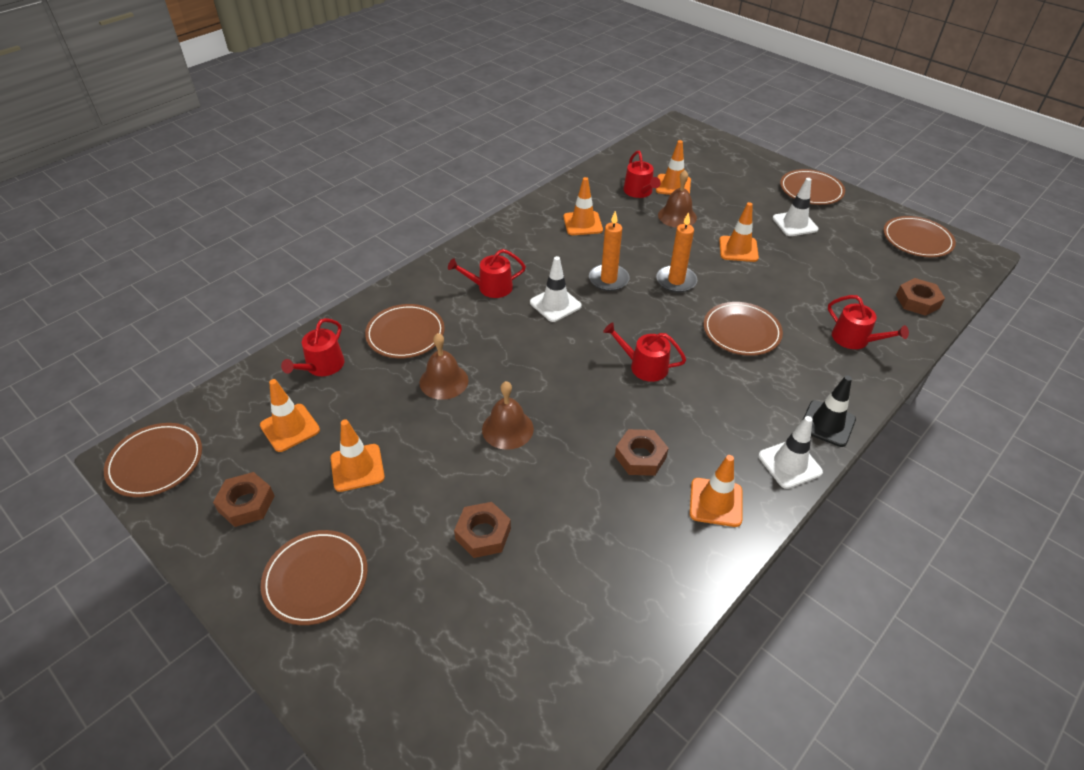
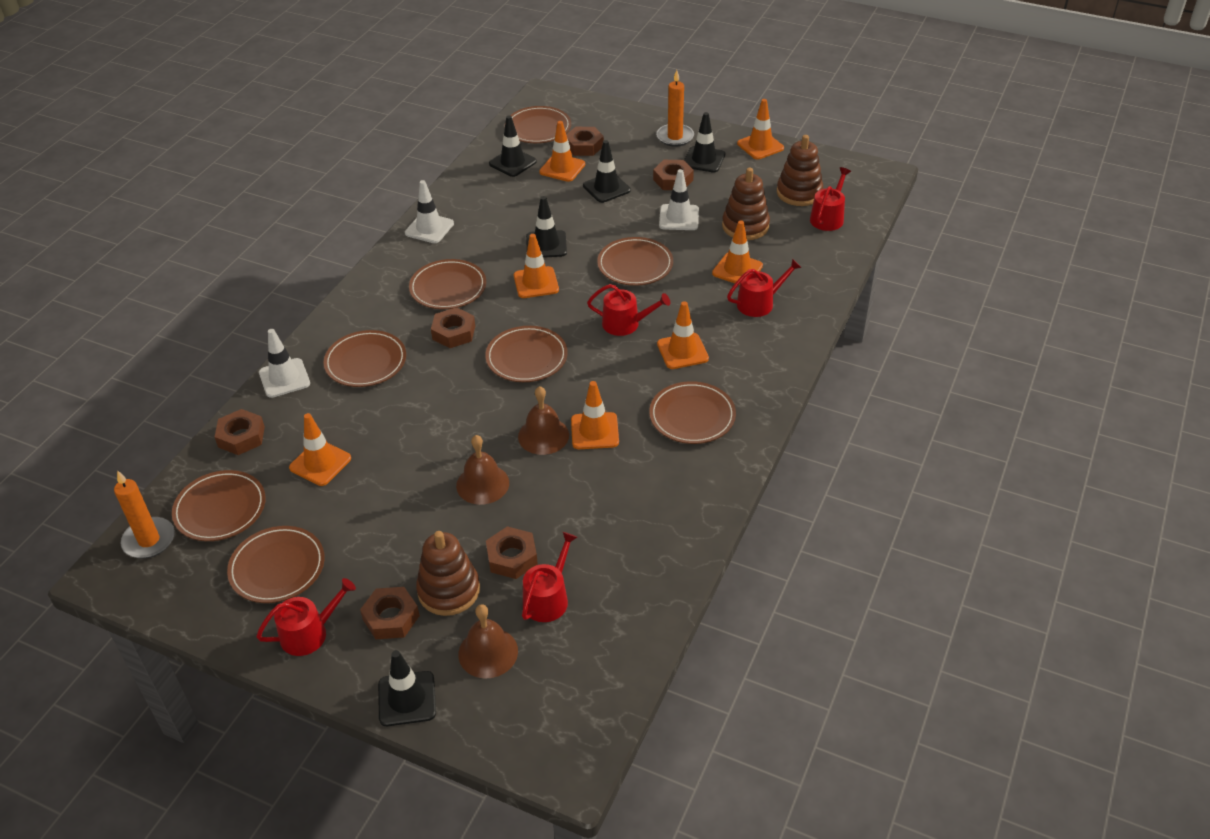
black traffic cone: 1 -> 5
brown nut: 4 -> 6
brown plate: 6 -> 8
brown stacking toy: 0 -> 3
orange traffic cone: 6 -> 7

